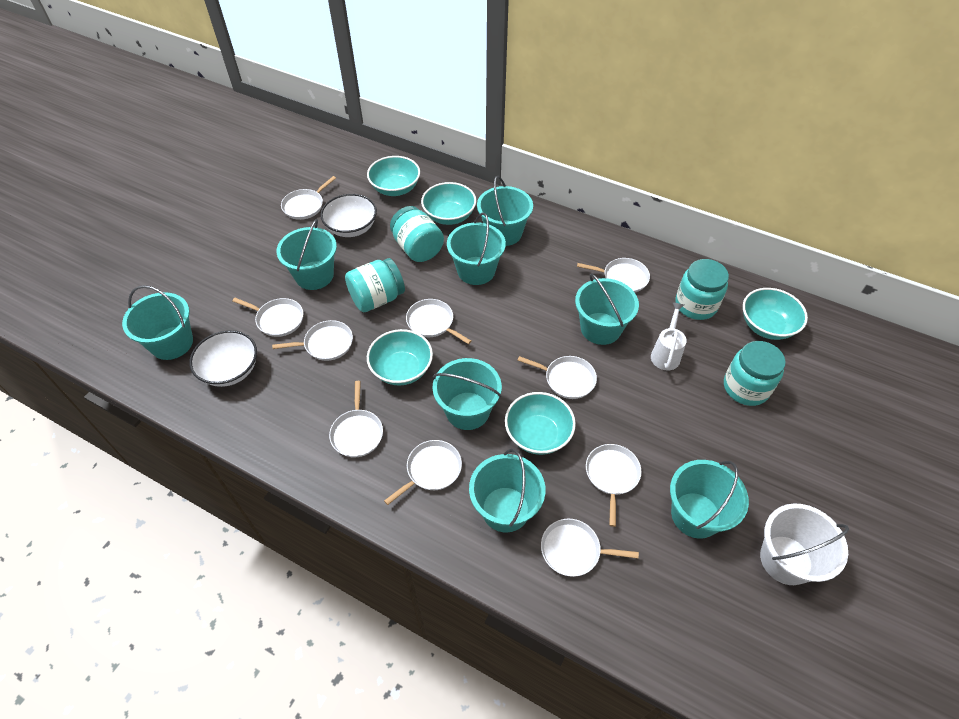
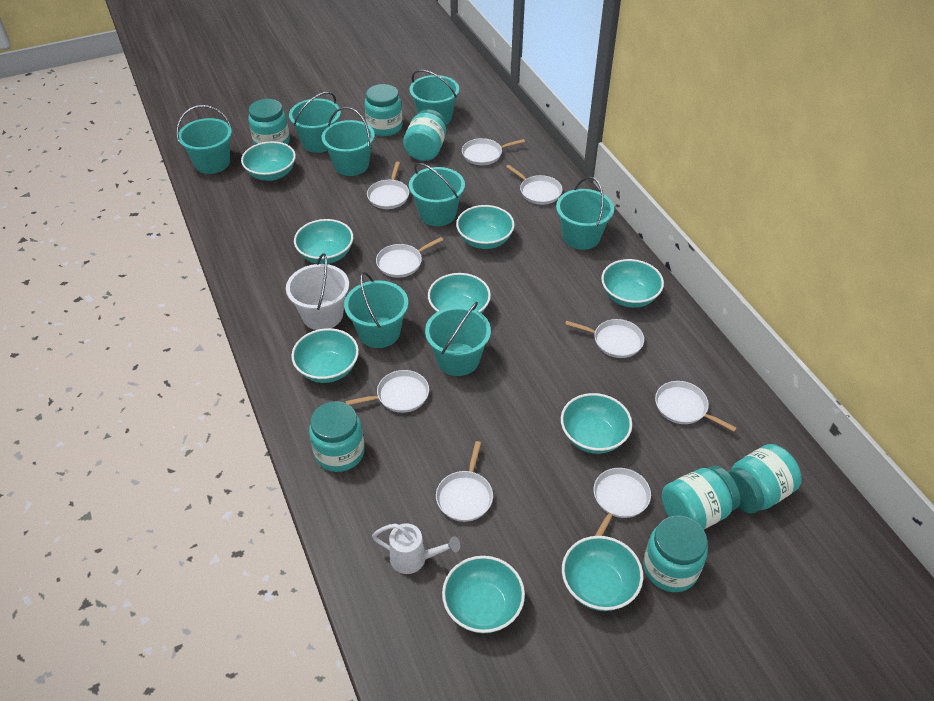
turquoise bowl: 5 -> 9
turquoise jar: 4 -> 7
white bowl: 2 -> 0
white pan: 10 -> 9

